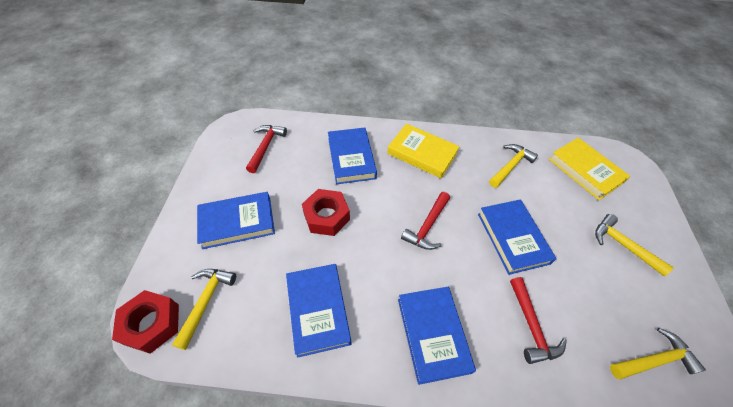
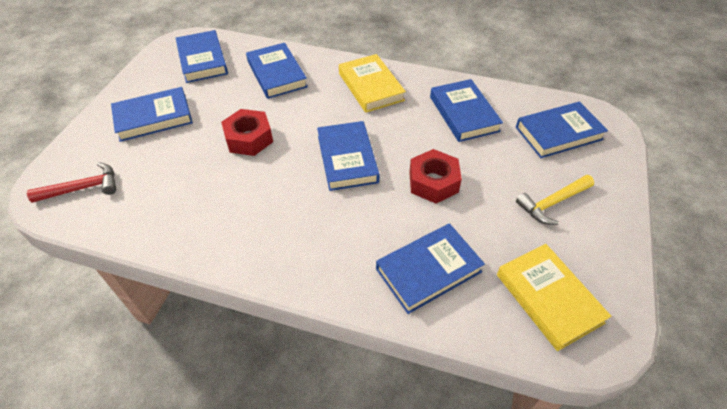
blue book: 5 -> 7
red hammer: 3 -> 1
yellow hammer: 4 -> 1

